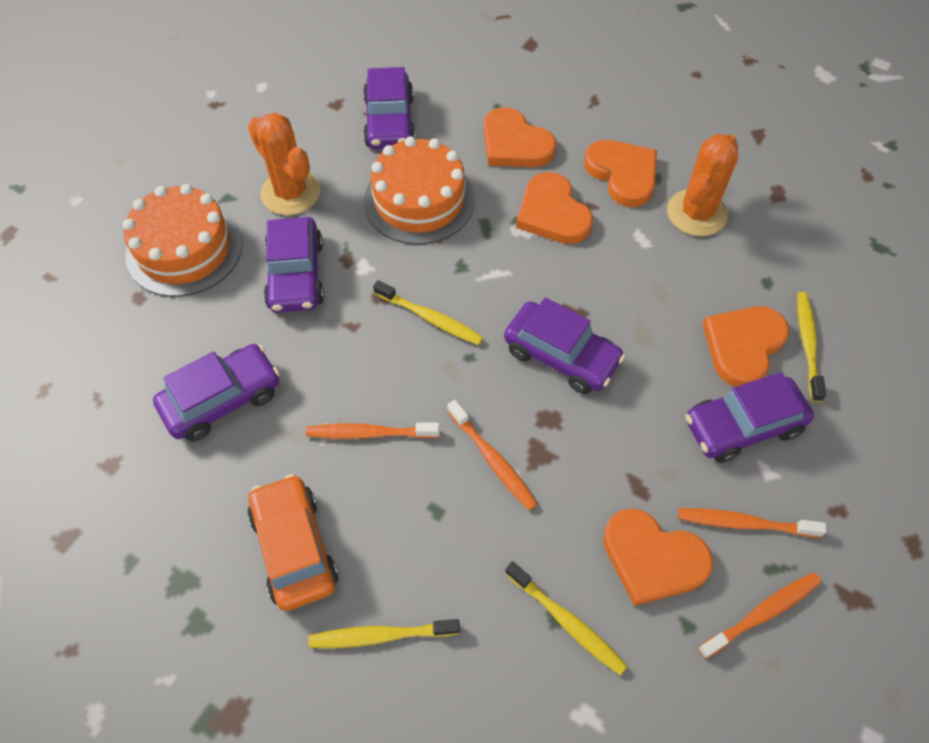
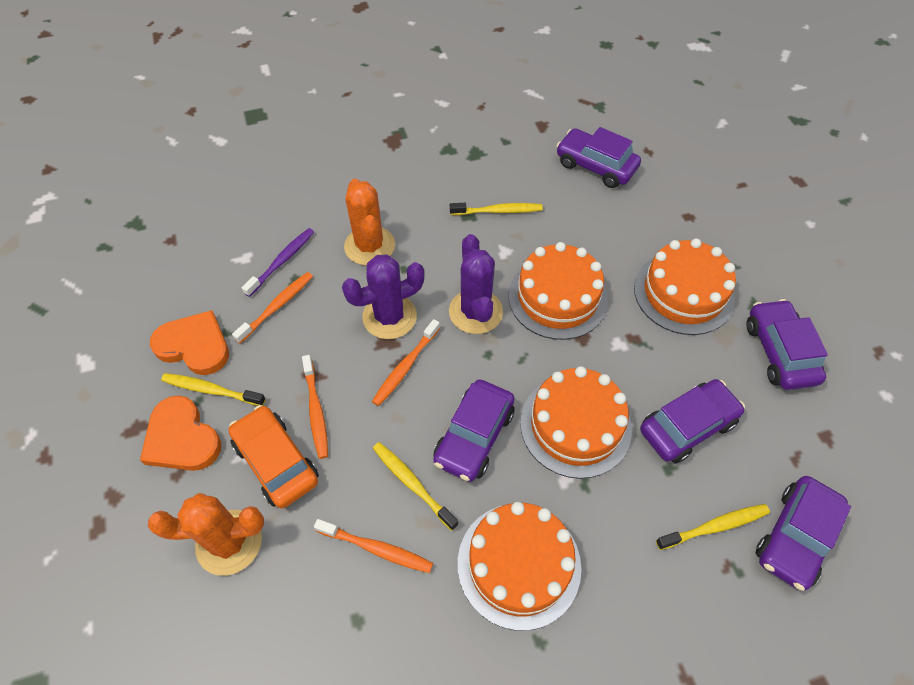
orange cake: 2 -> 4
orange heart: 5 -> 2
purple cactus: 0 -> 2
purple toothbrush: 0 -> 1

